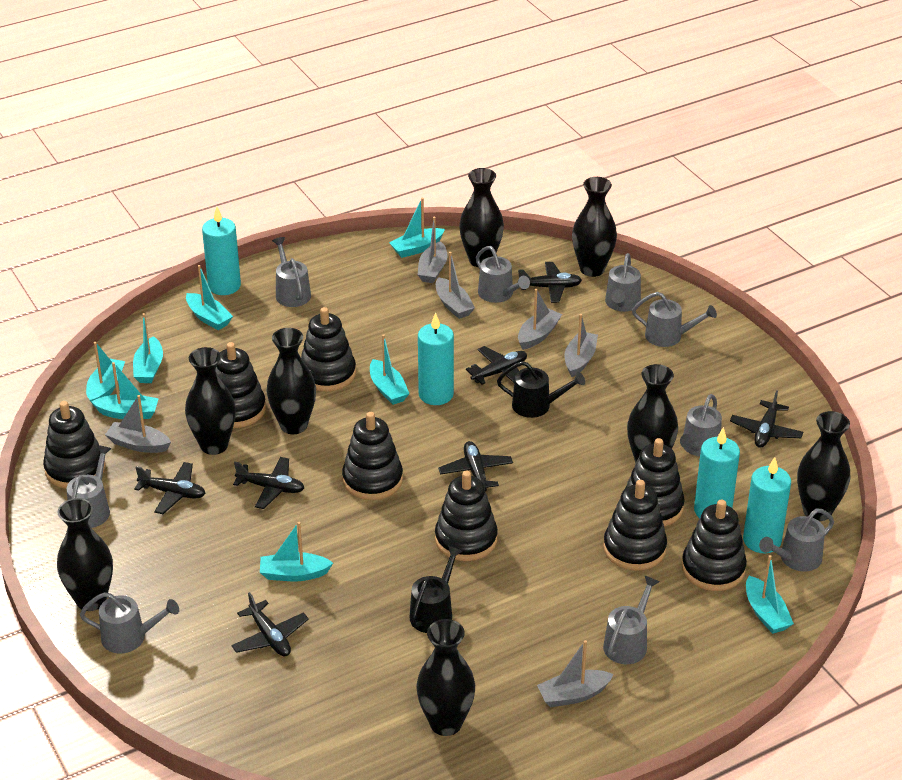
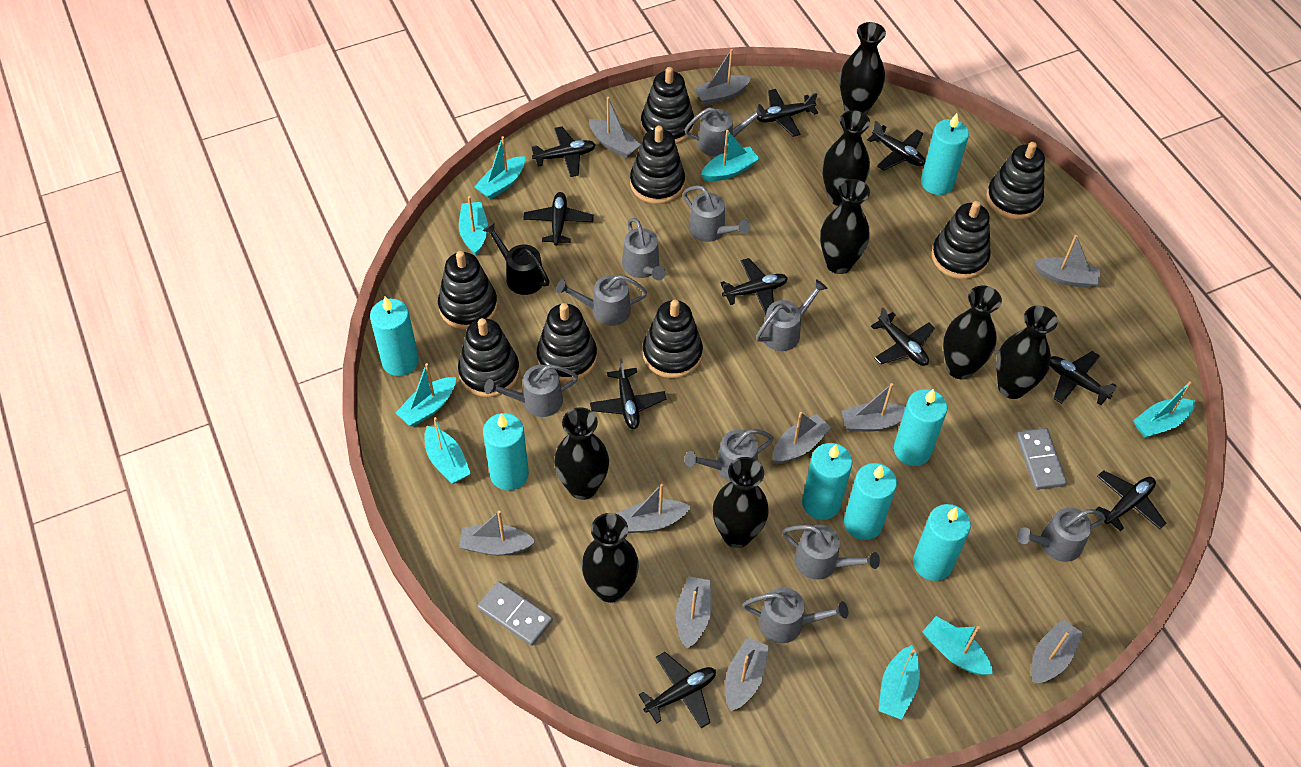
black plane: 7 -> 10
black watering can: 2 -> 1
grey boat: 6 -> 10
grey domino: 0 -> 2
grey watering can: 9 -> 10
turquoise candle: 4 -> 7

